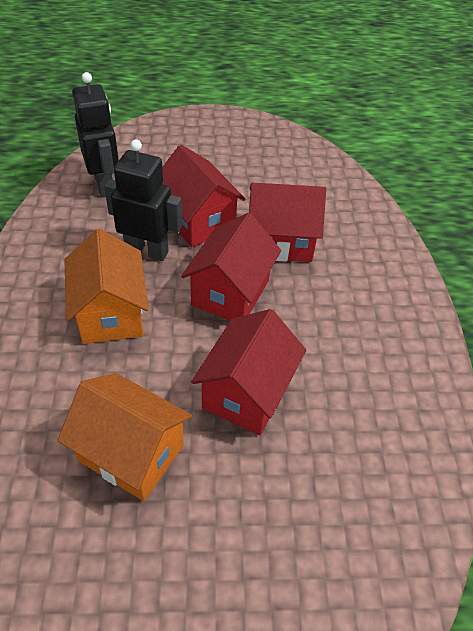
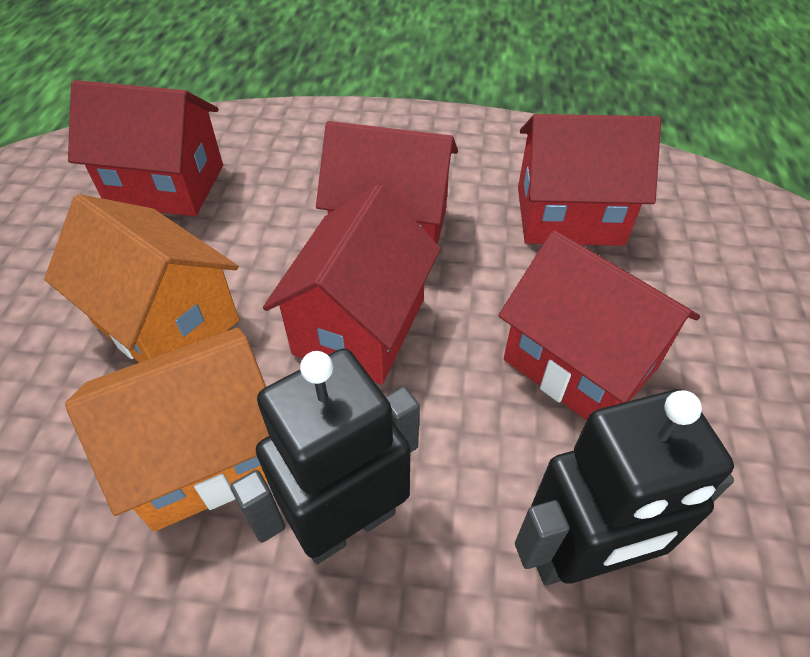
red house: 4 -> 5

